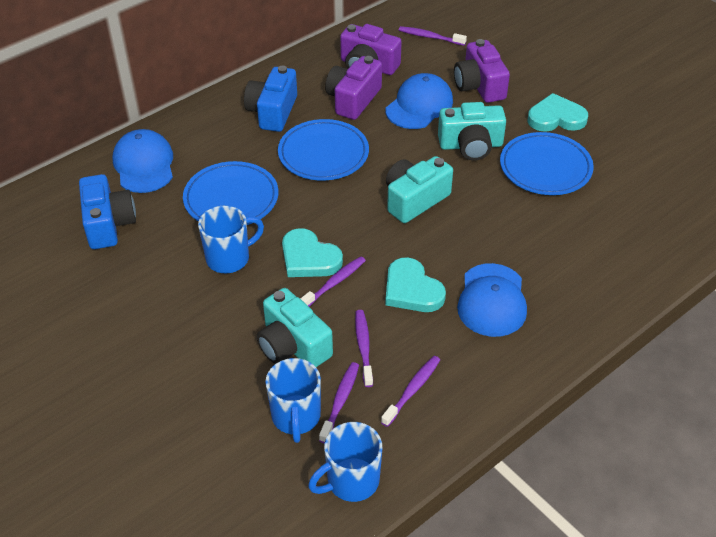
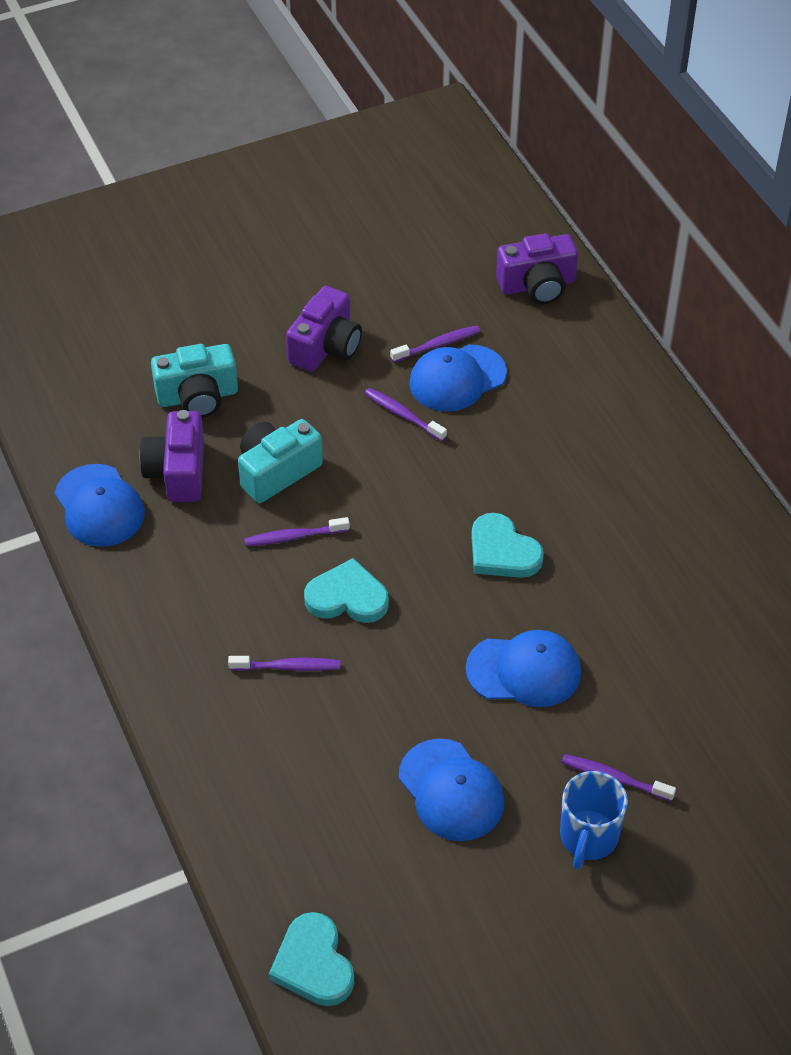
blue camera: 2 -> 0
blue cap: 3 -> 4
blue mug: 3 -> 1
blue plate: 3 -> 0
turquoise camera: 3 -> 2

